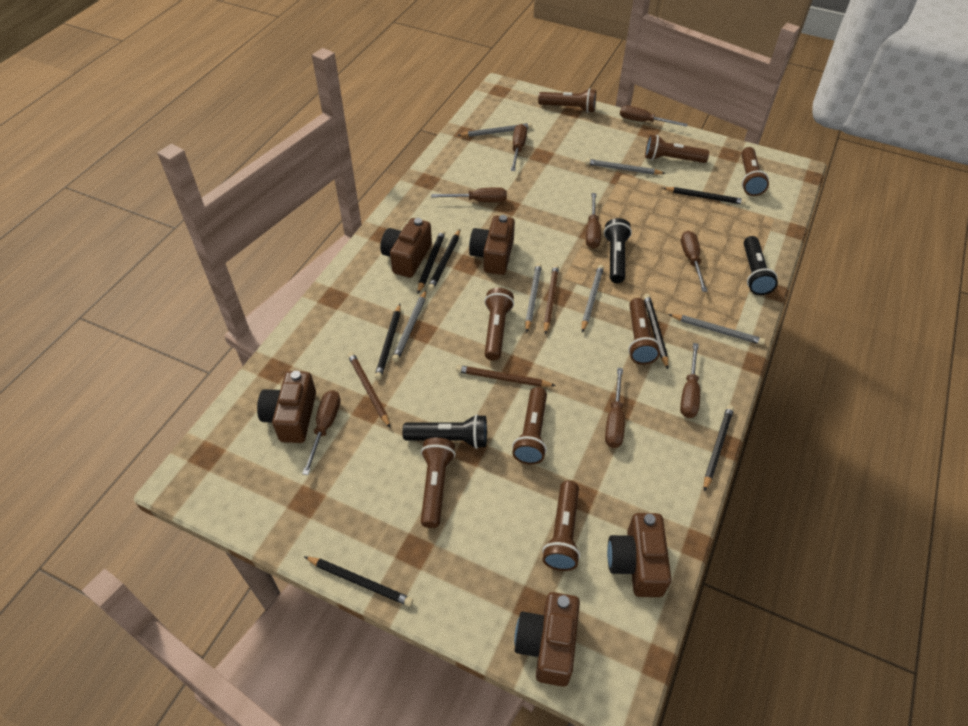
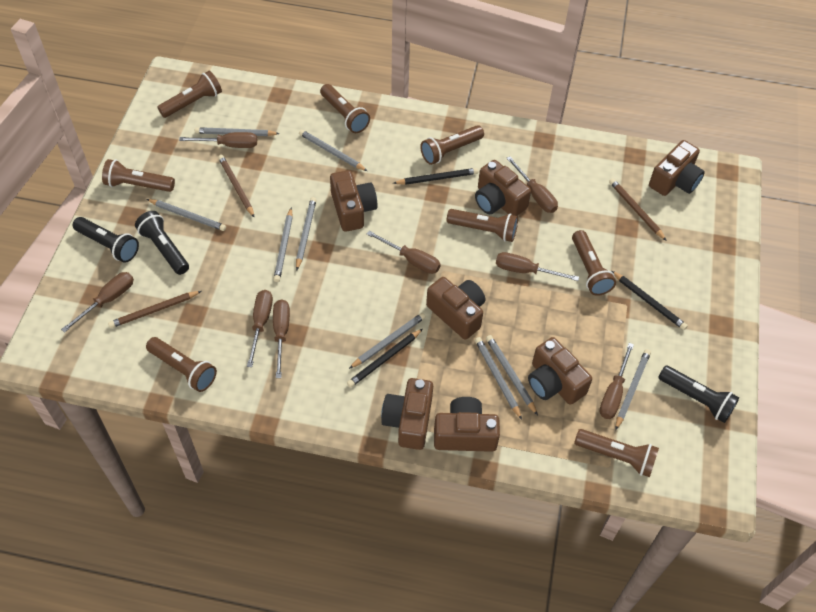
black pencil: 7 -> 3
brown camera: 5 -> 7
grey pencil: 6 -> 9

